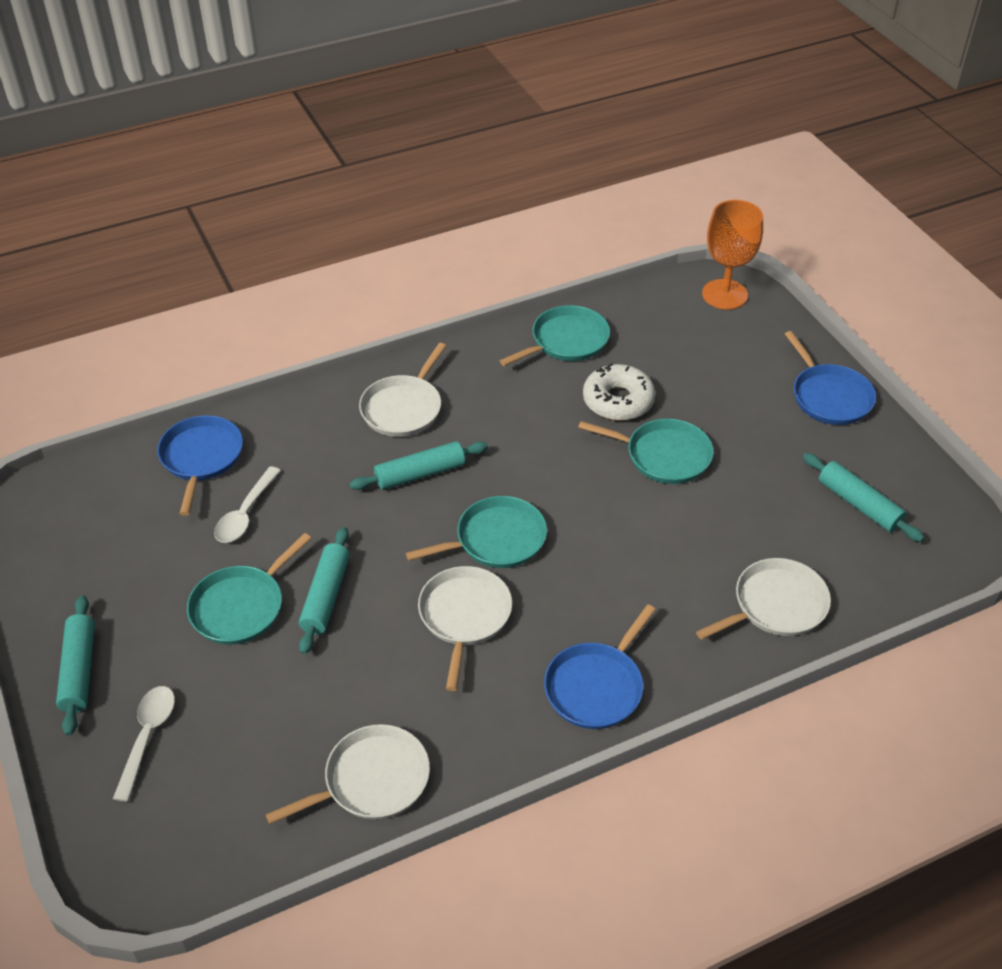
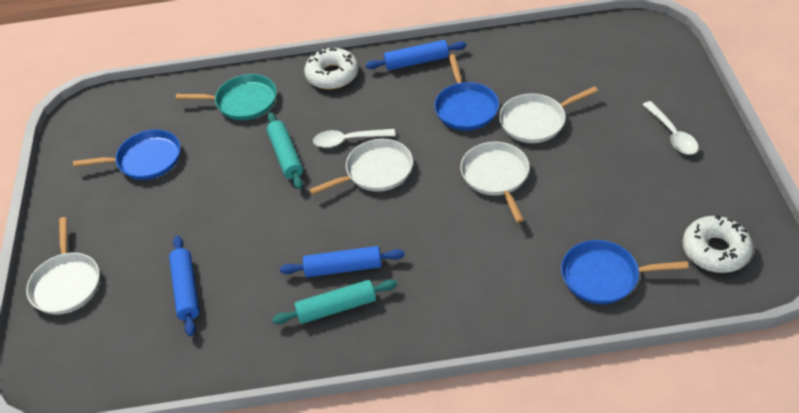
blue rolling pin: 0 -> 3
orange goblet: 1 -> 0
turquoise pan: 4 -> 1
turquoise rolling pin: 4 -> 2
white donut: 1 -> 2

